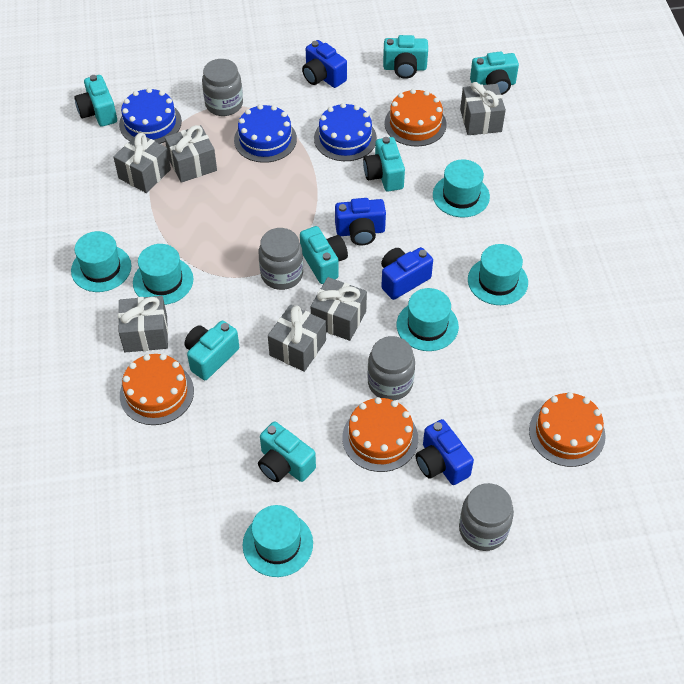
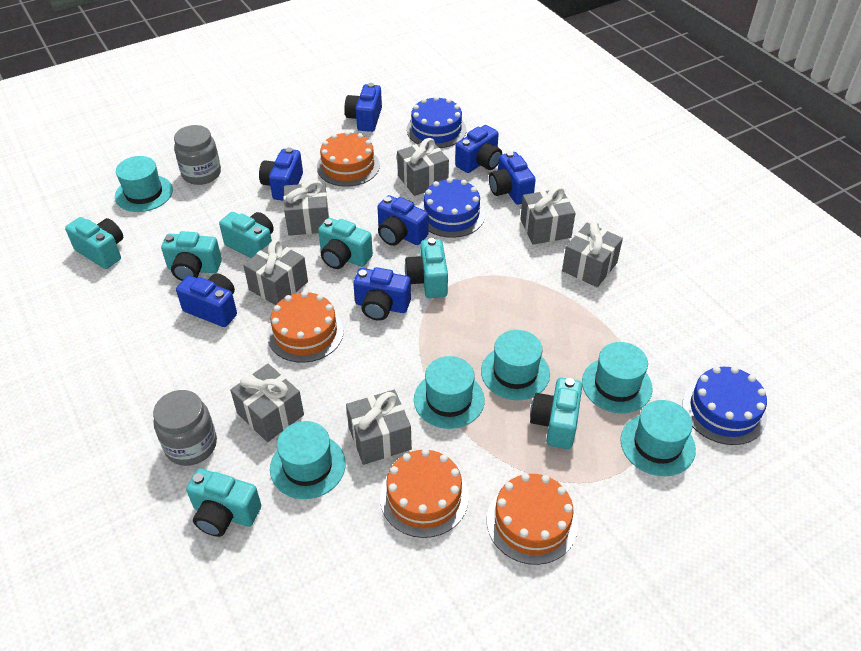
blue camera: 4 -> 7
grey gift: 6 -> 7
grey jar: 4 -> 2

